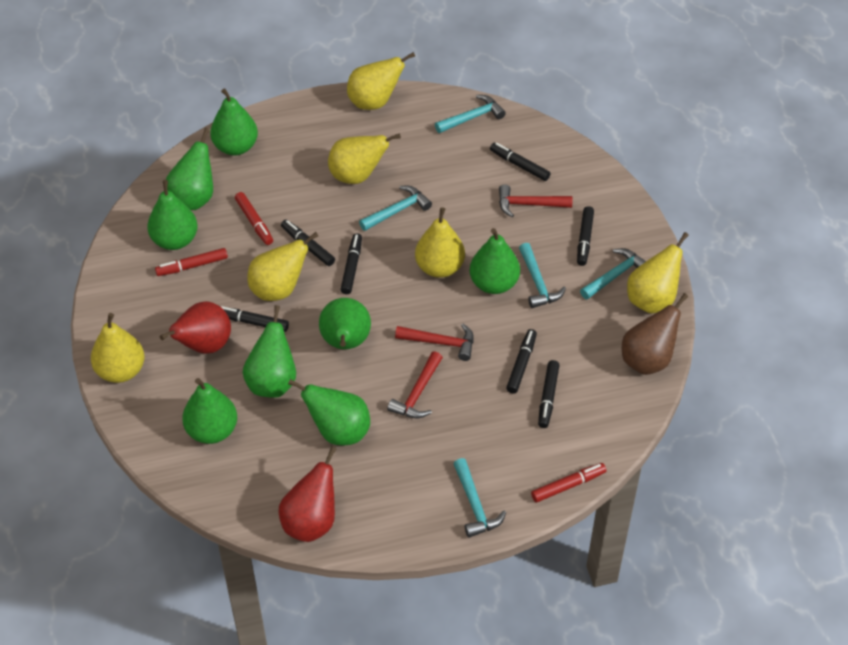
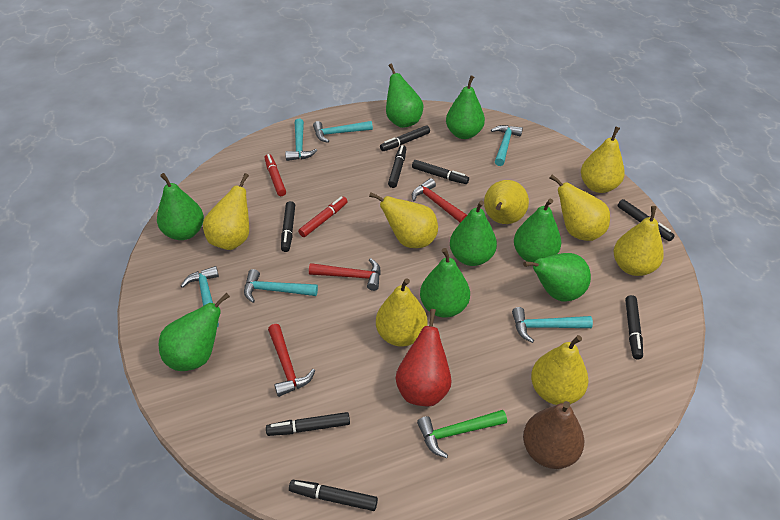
black marker: 7 -> 8
green hammer: 0 -> 1
red marker: 3 -> 2
red pear: 2 -> 1
turquoise hammer: 5 -> 6
yellow pear: 6 -> 8

